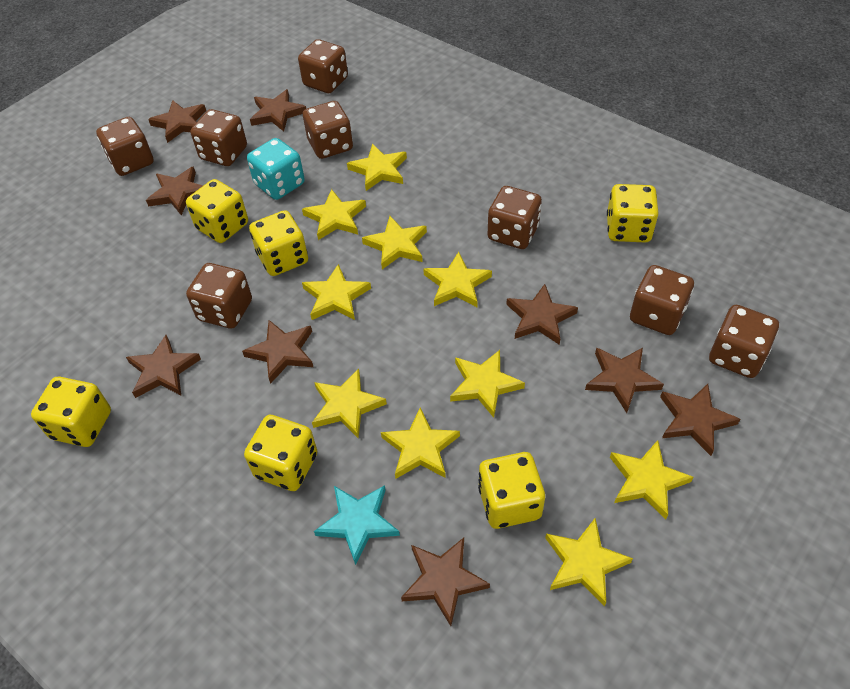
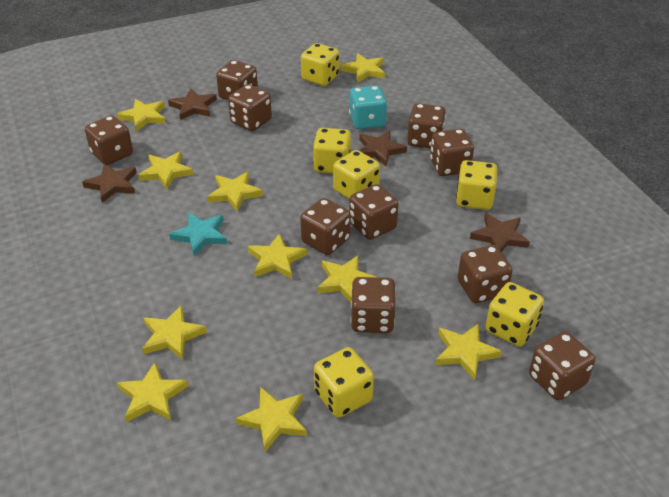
brown dice: 8 -> 10
brown star: 9 -> 4

